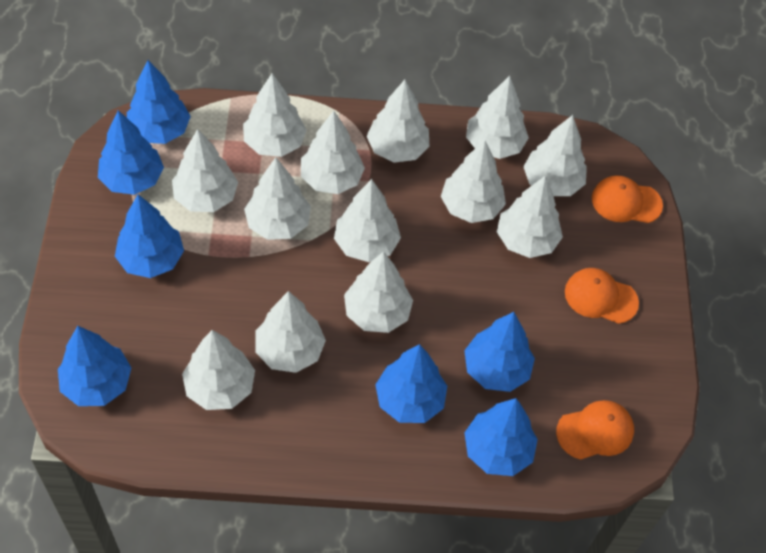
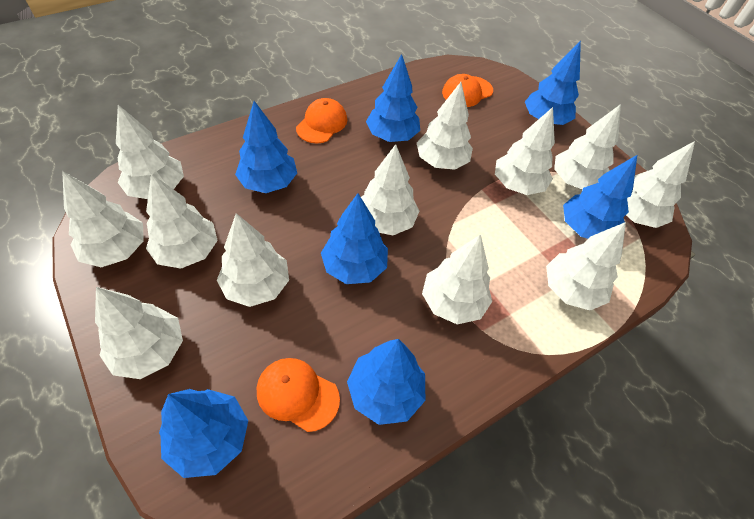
white tree: 13 -> 12

